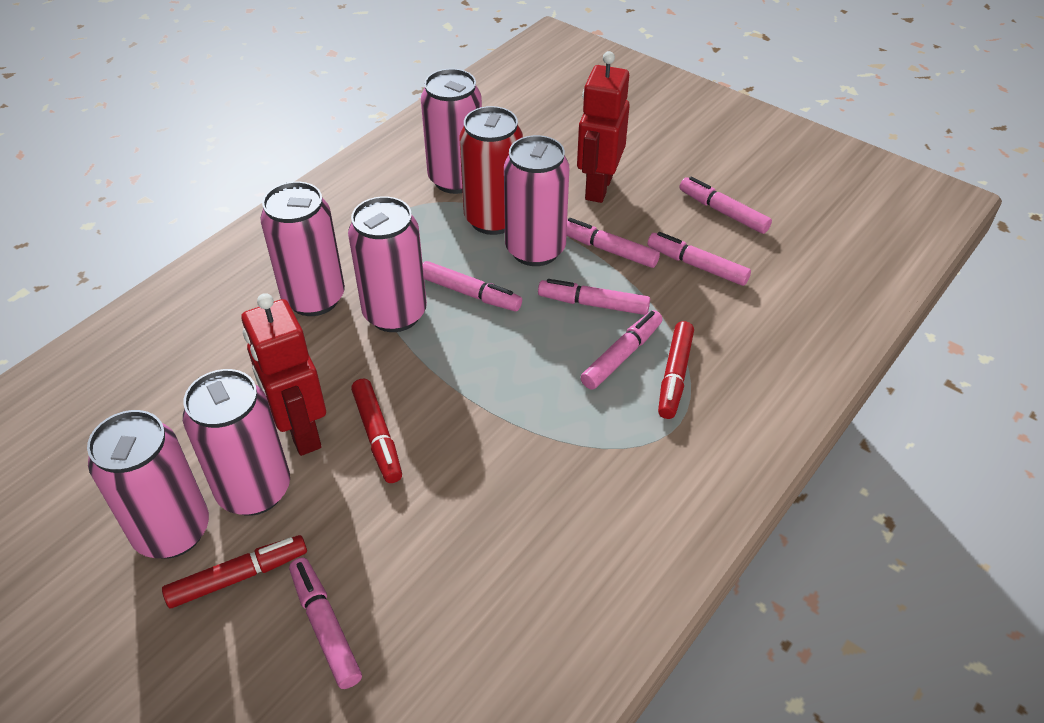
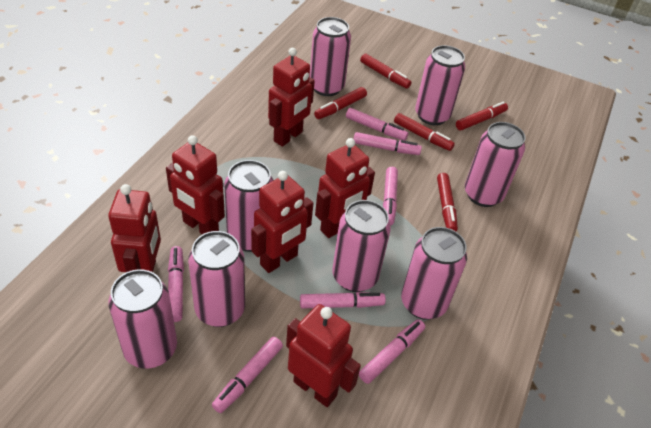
pink can: 6 -> 8
red can: 1 -> 0
red marker: 3 -> 5
red robot: 2 -> 6

